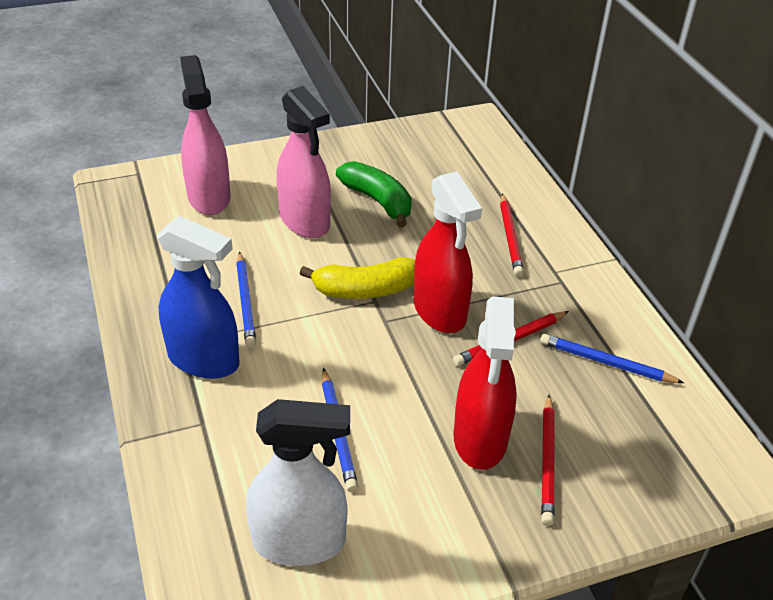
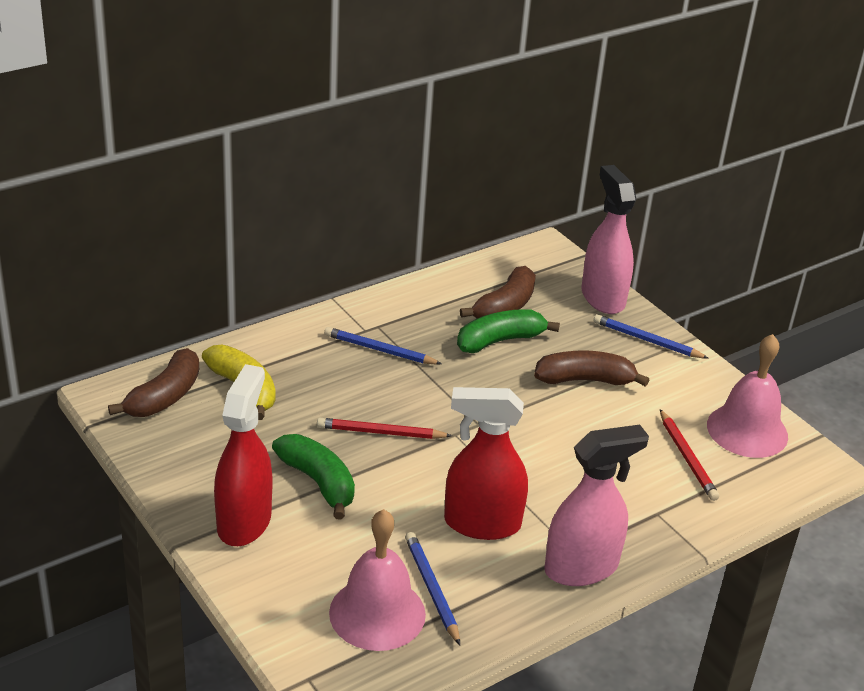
blue spray bottle: 1 -> 0
brown banana: 0 -> 3
green banana: 1 -> 2
pink bell: 0 -> 2
red pencil: 3 -> 2
white spray bottle: 1 -> 0

